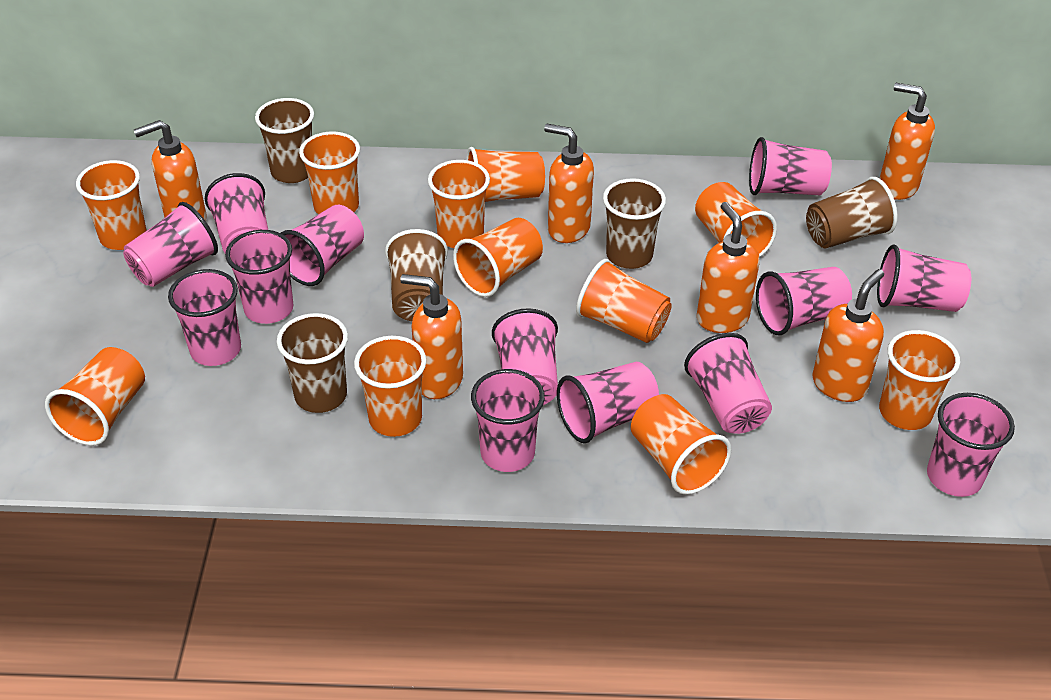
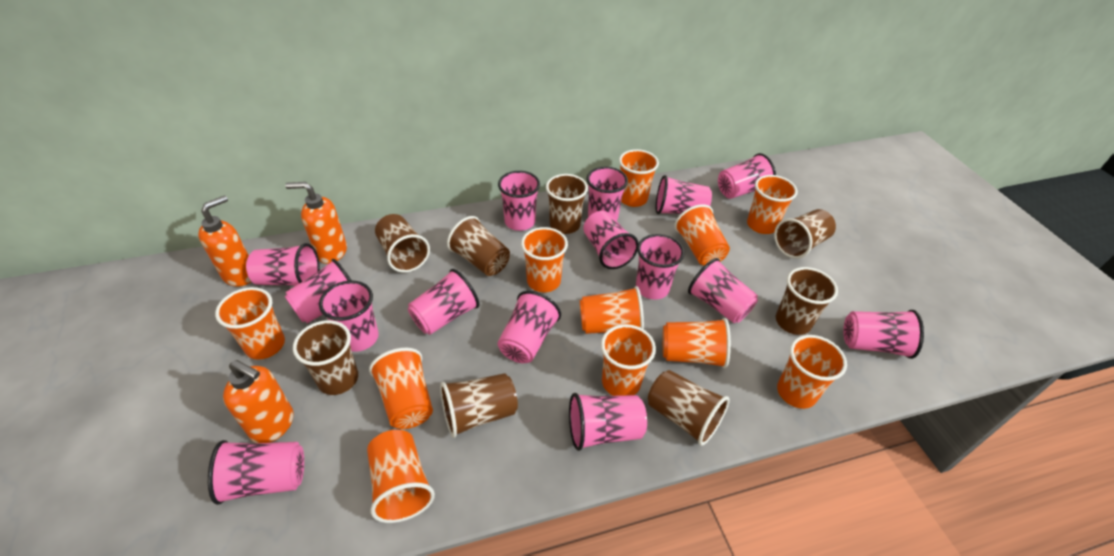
brown cup: 5 -> 8
orange soap dispenser: 6 -> 3
pink cup: 13 -> 15

